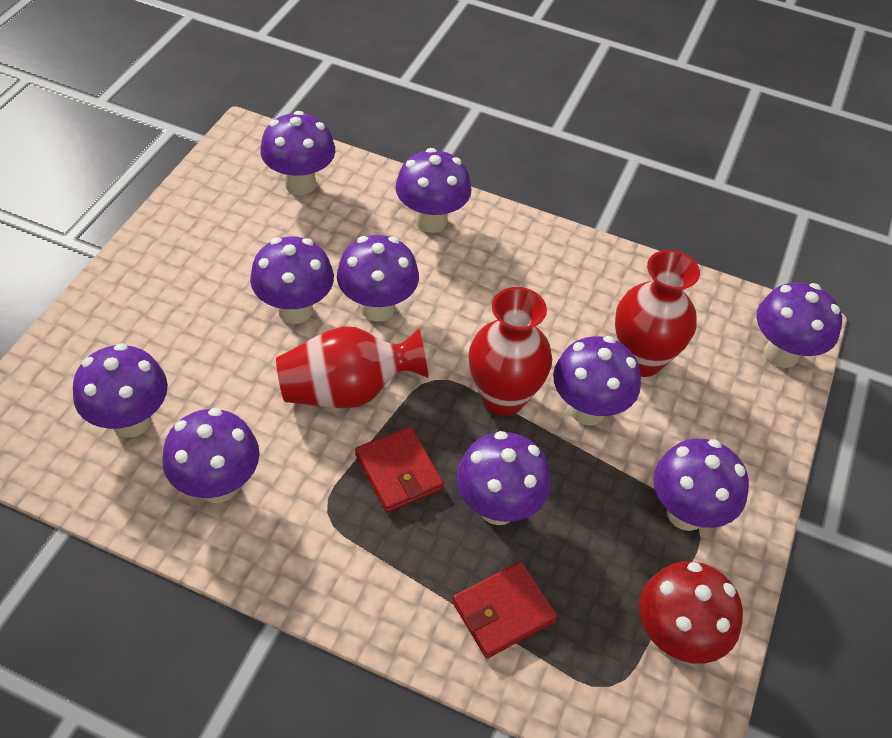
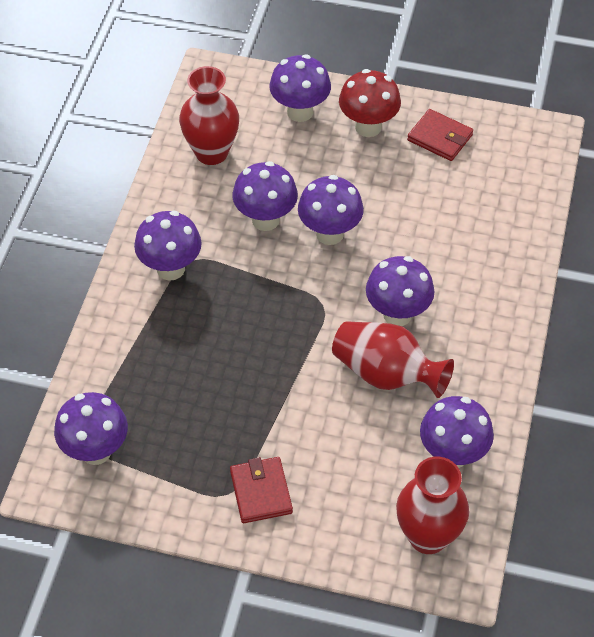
purple mushroom: 10 -> 7

